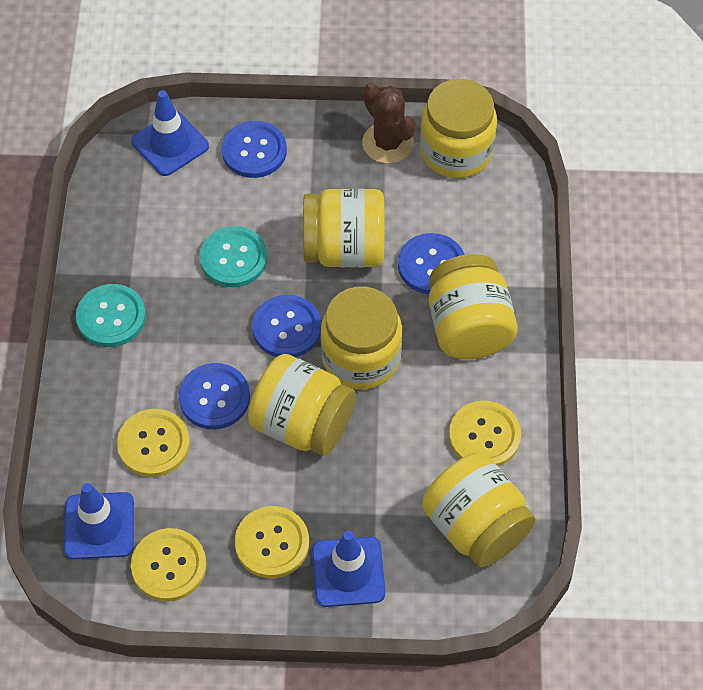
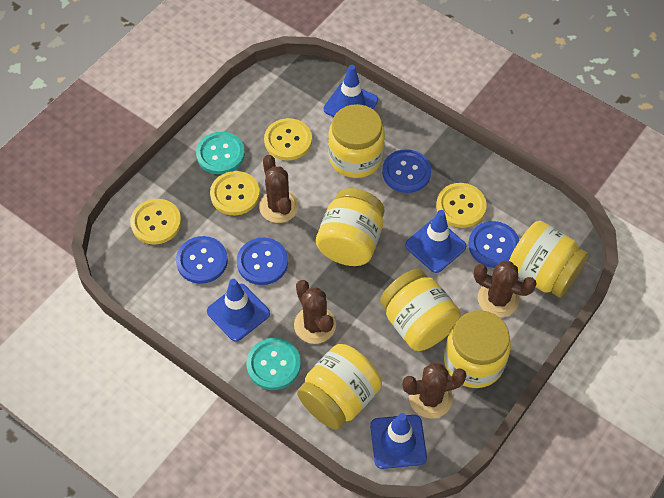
blue traffic cone: 3 -> 4
brown cactus: 1 -> 4

